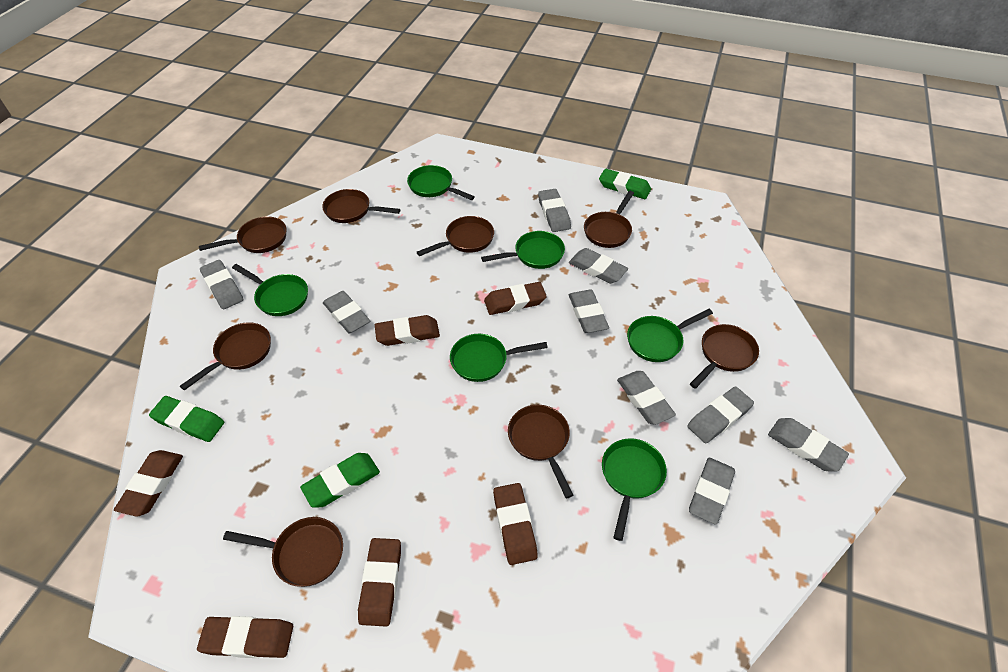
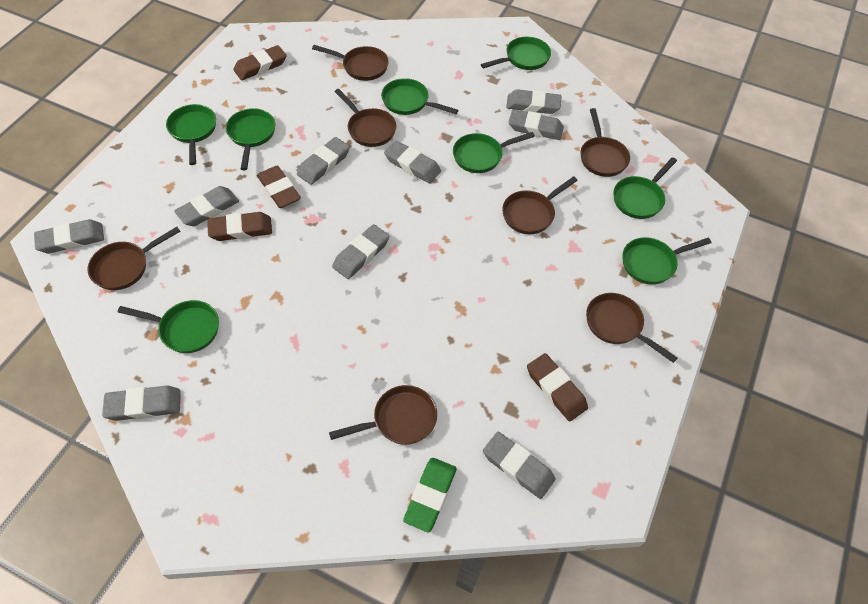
brown eraser: 6 -> 4
brown pan: 8 -> 7
green eraser: 3 -> 1
green pan: 6 -> 8

